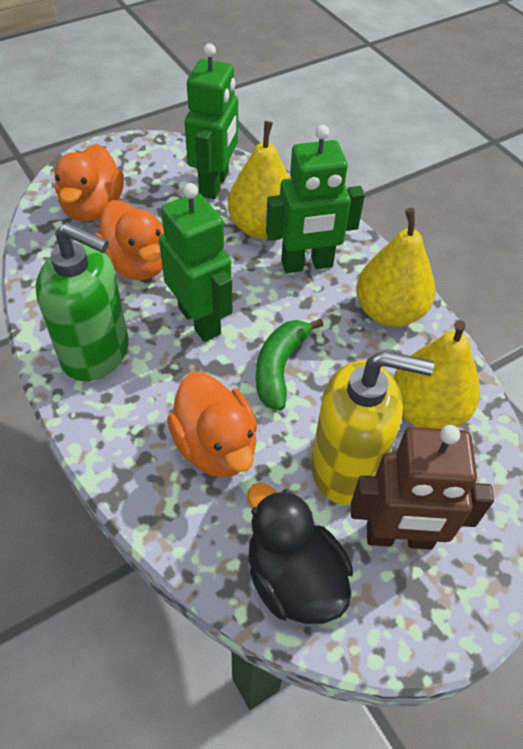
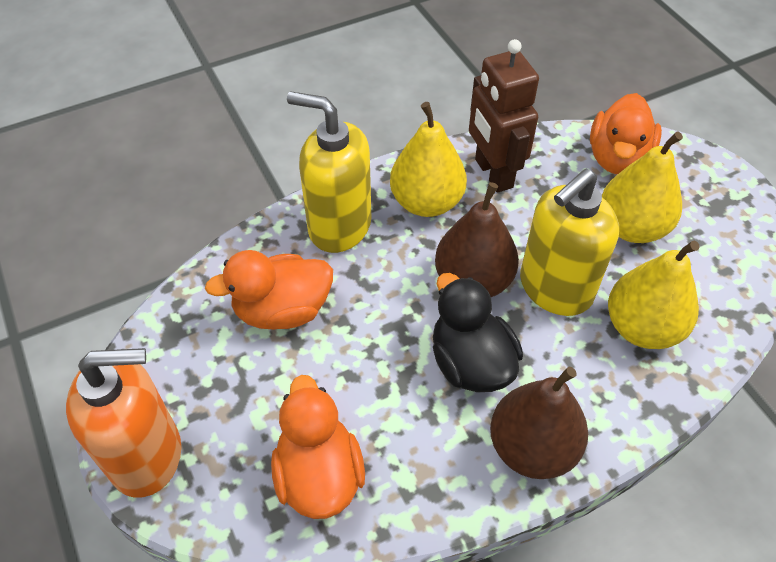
brown pear: 0 -> 2
green banana: 1 -> 0
green robot: 3 -> 0
green soap dispenser: 1 -> 0
orange soap dispenser: 0 -> 1
yellow soap dispenser: 1 -> 2

